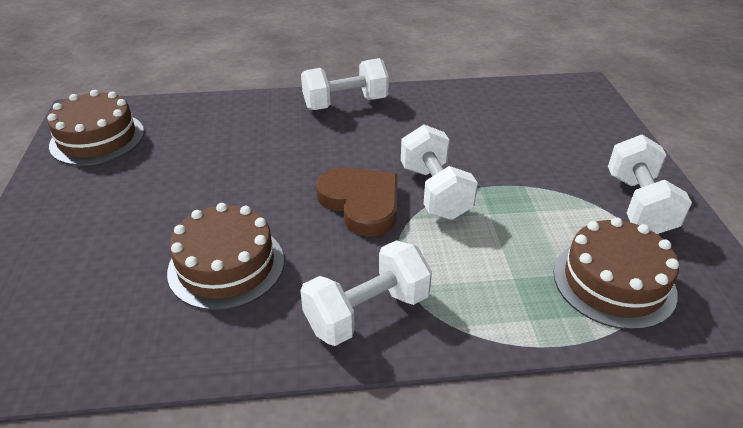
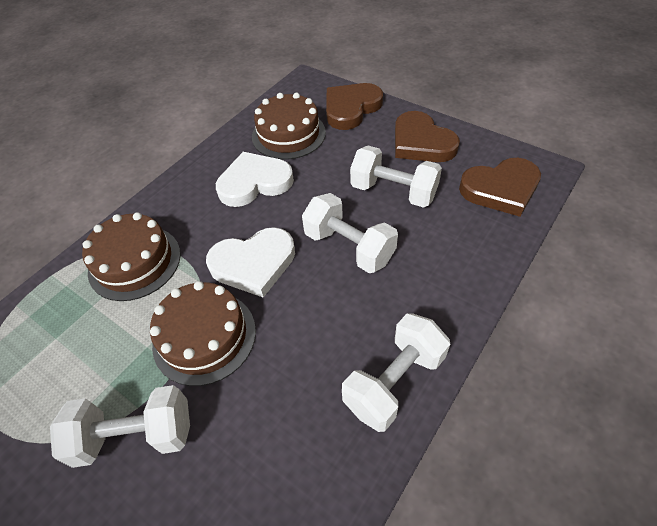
brown heart: 1 -> 3
white heart: 0 -> 2

